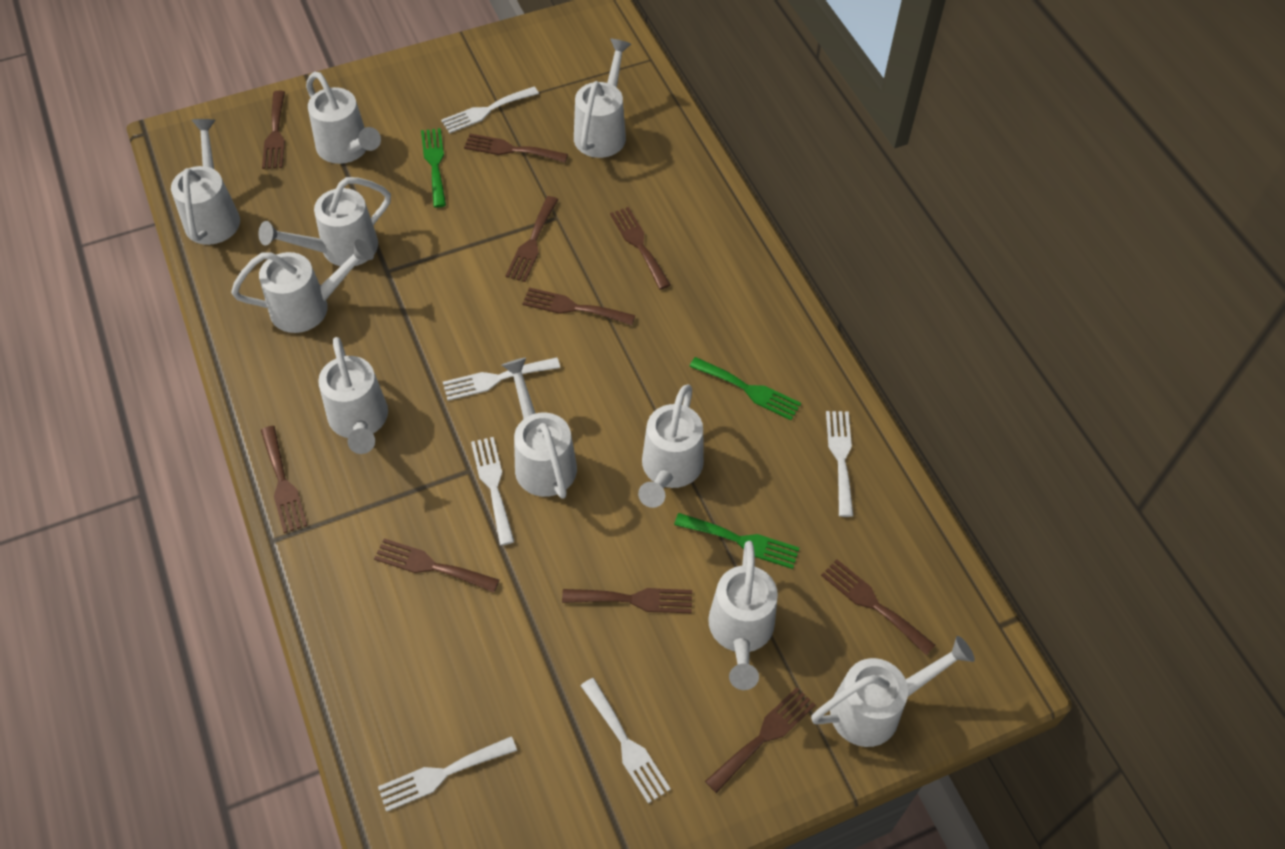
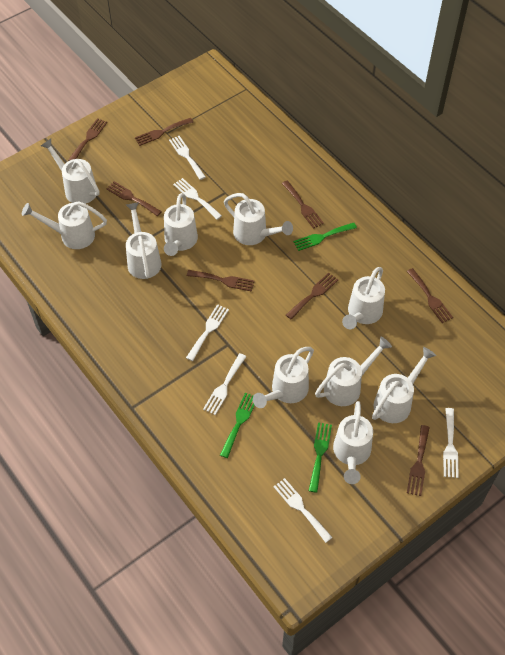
brown fork: 10 -> 8

